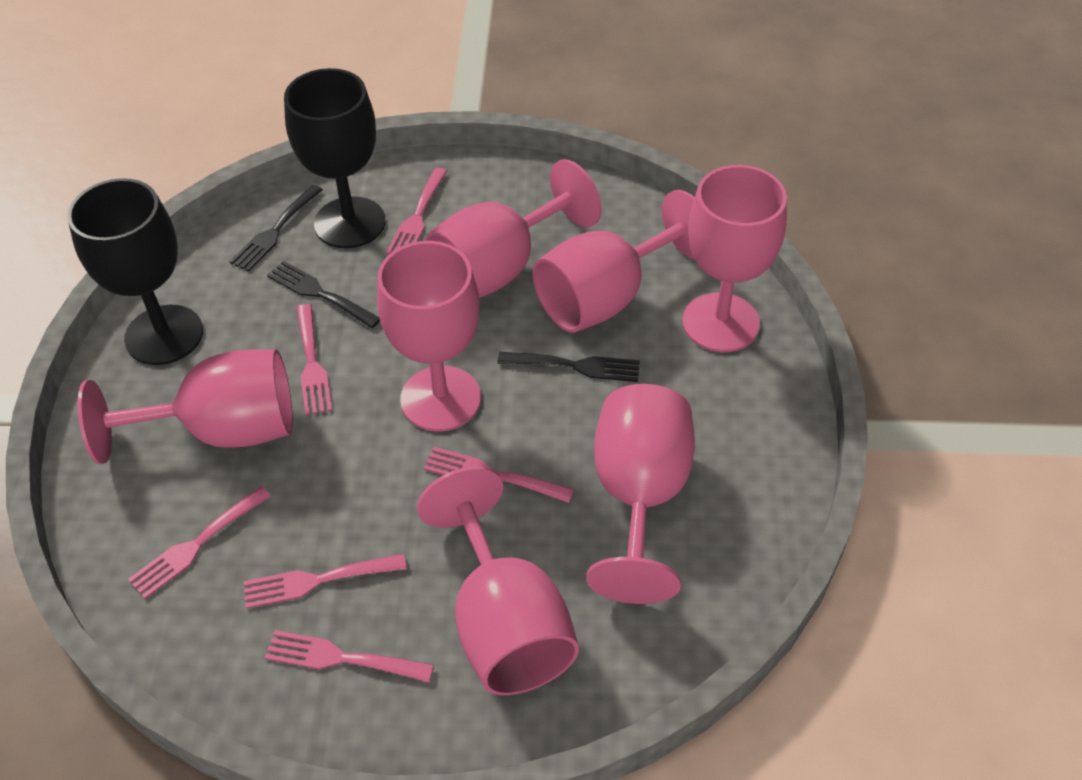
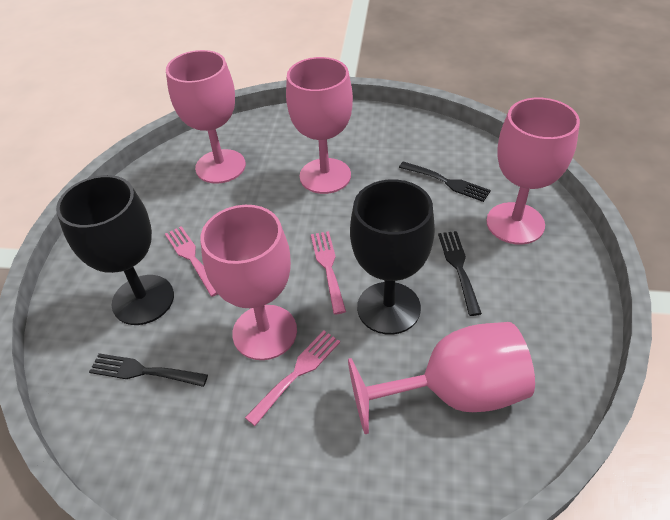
pink fork: 6 -> 3
pink goblet: 7 -> 5

